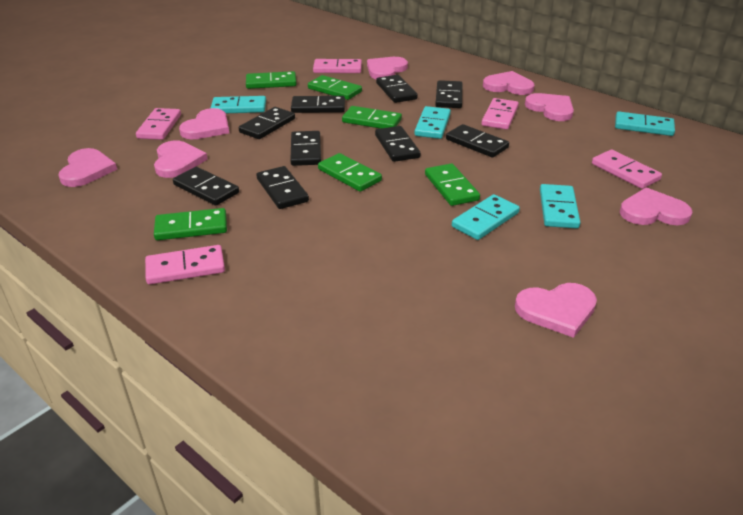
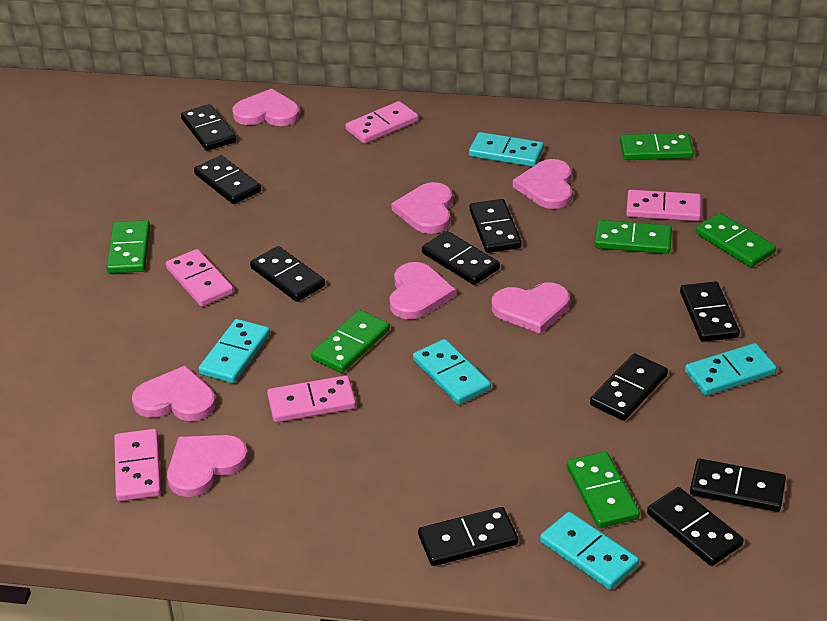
black domino: 9 -> 10
pink heart: 8 -> 7

